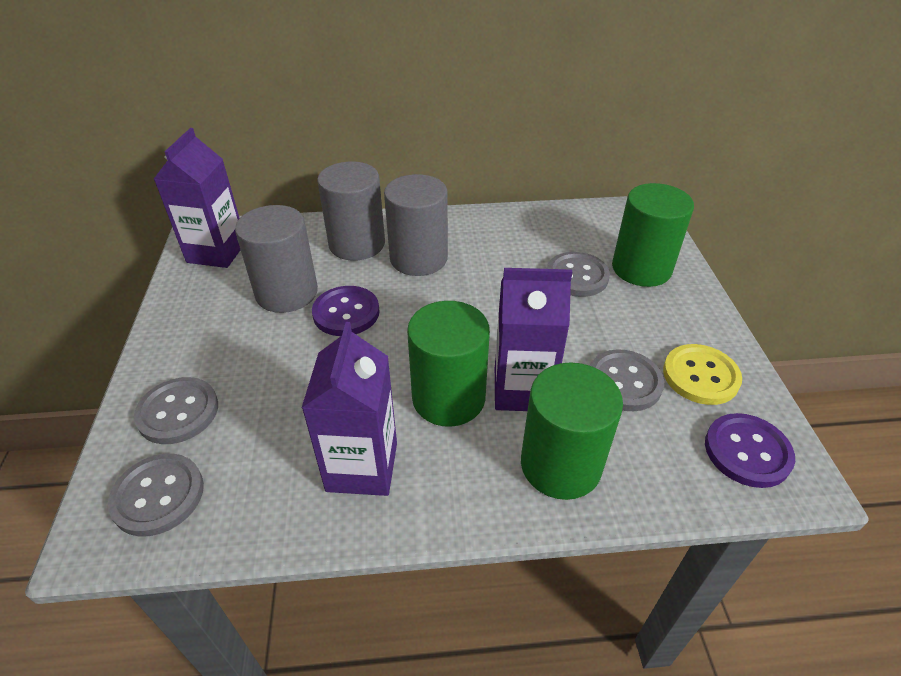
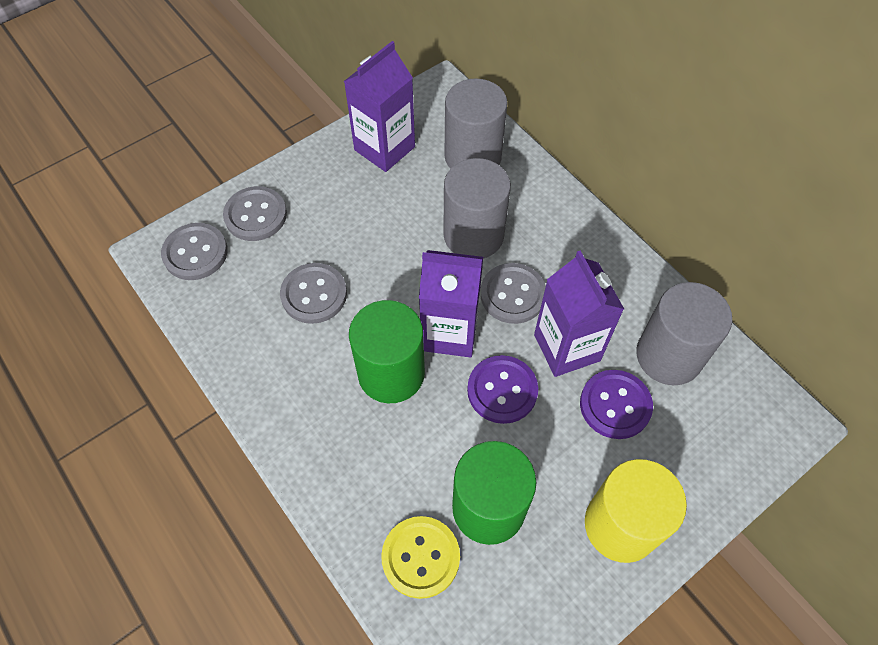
green cylinder: 3 -> 2
yellow cylinder: 0 -> 1

